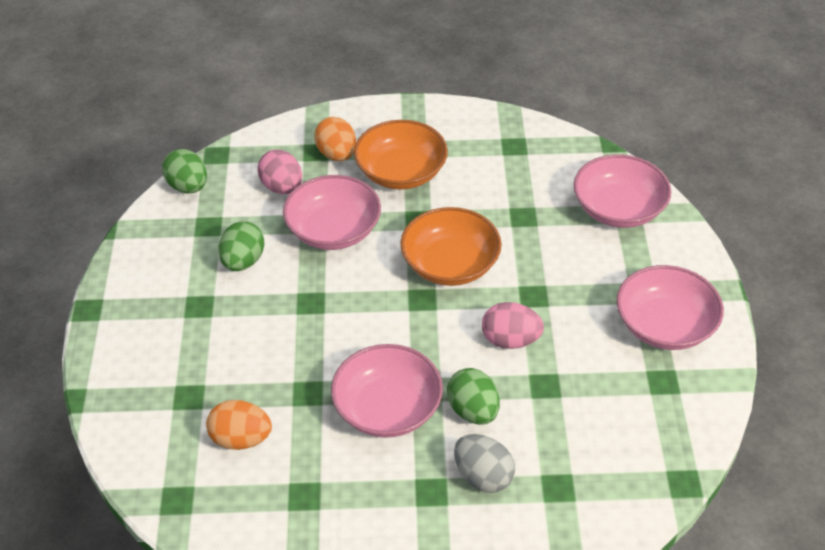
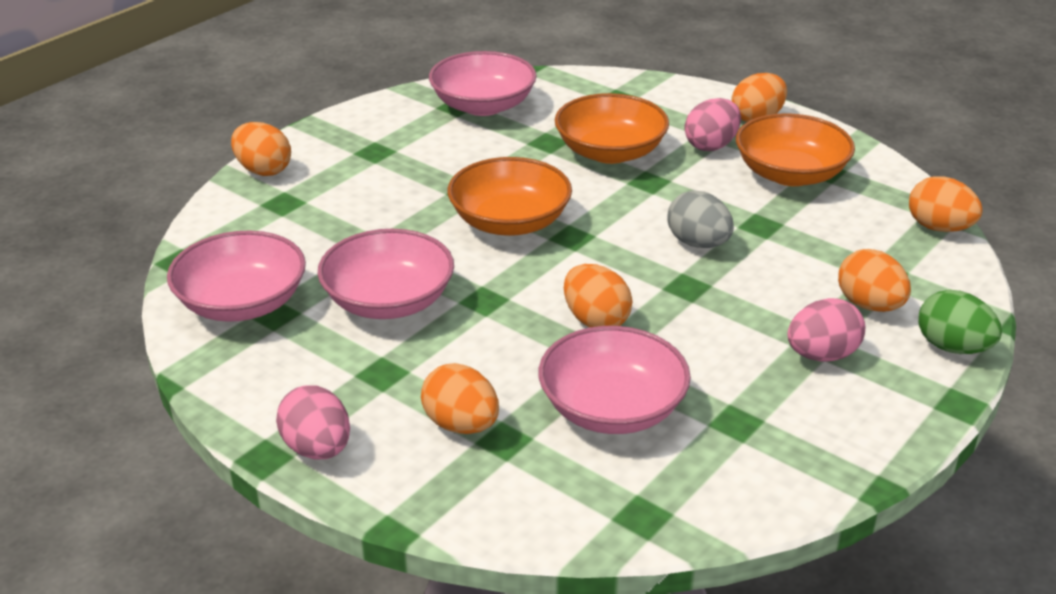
green egg: 3 -> 1
orange bowl: 2 -> 3
orange egg: 2 -> 6
pink egg: 2 -> 3

